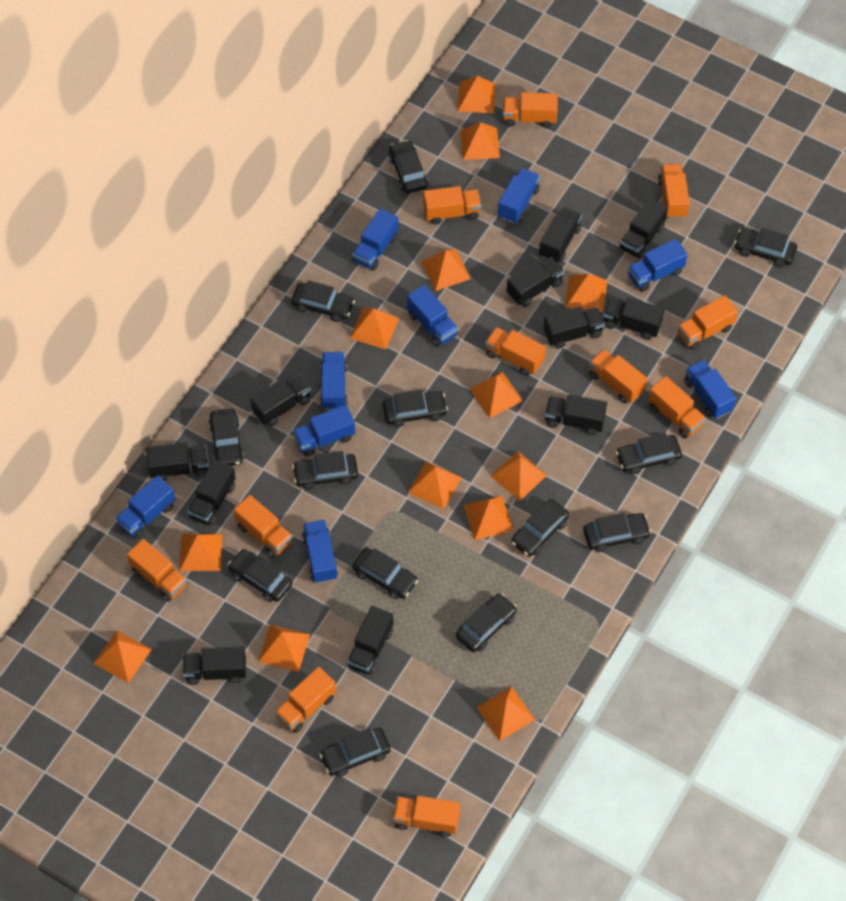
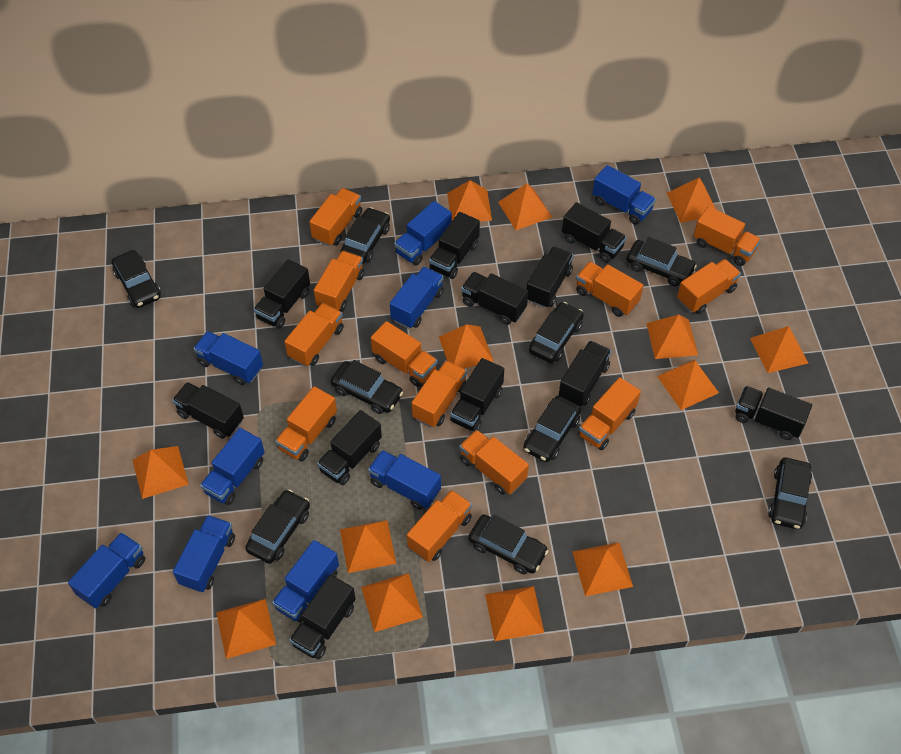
black car: 13 -> 9
orange truck: 11 -> 12

